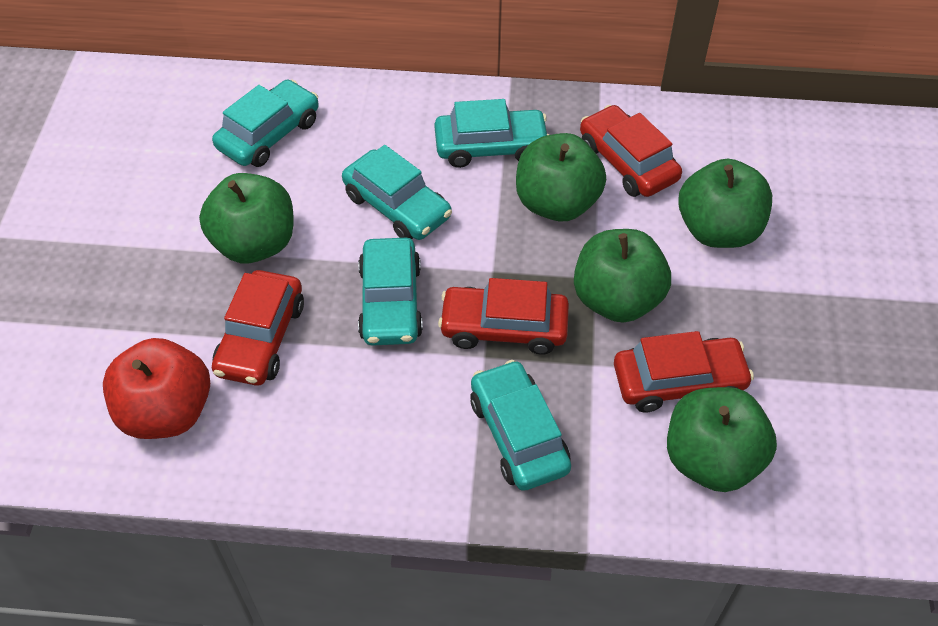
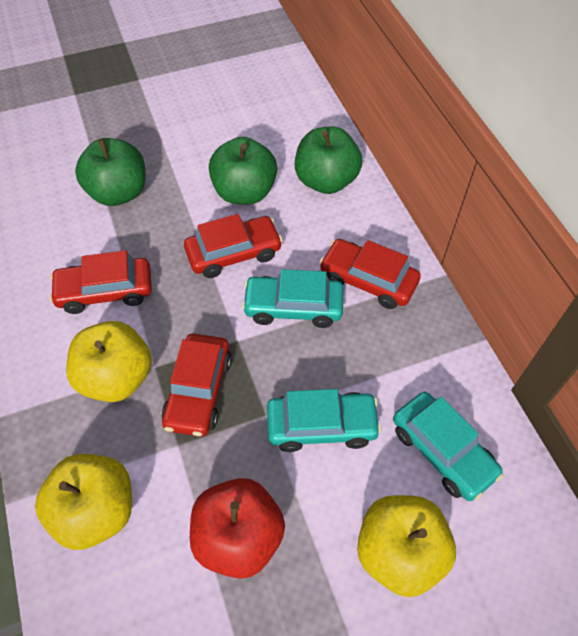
green apple: 5 -> 3
turquoise car: 5 -> 3
yellow apple: 0 -> 3

